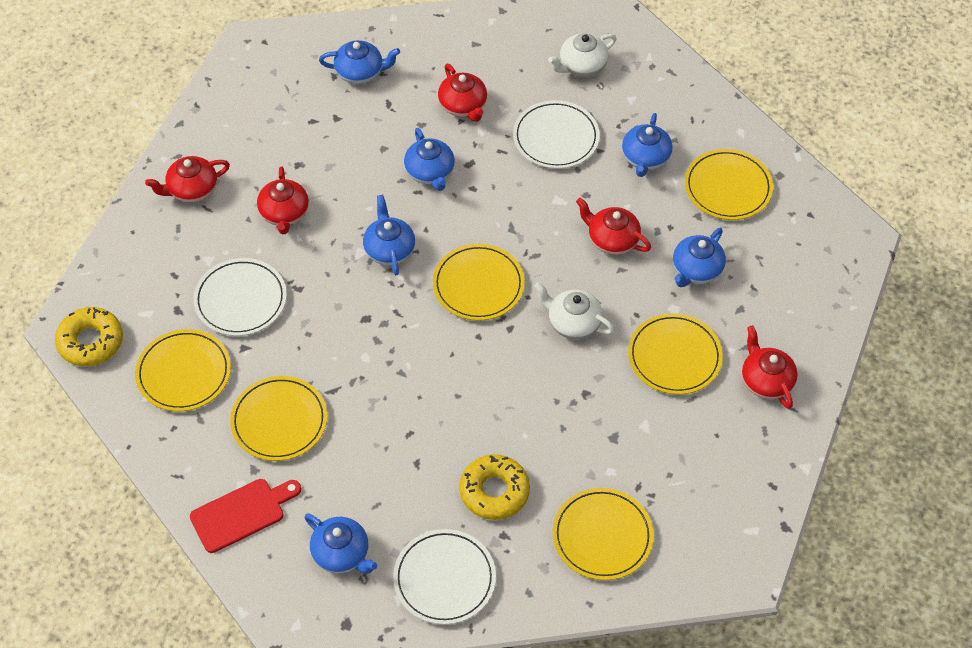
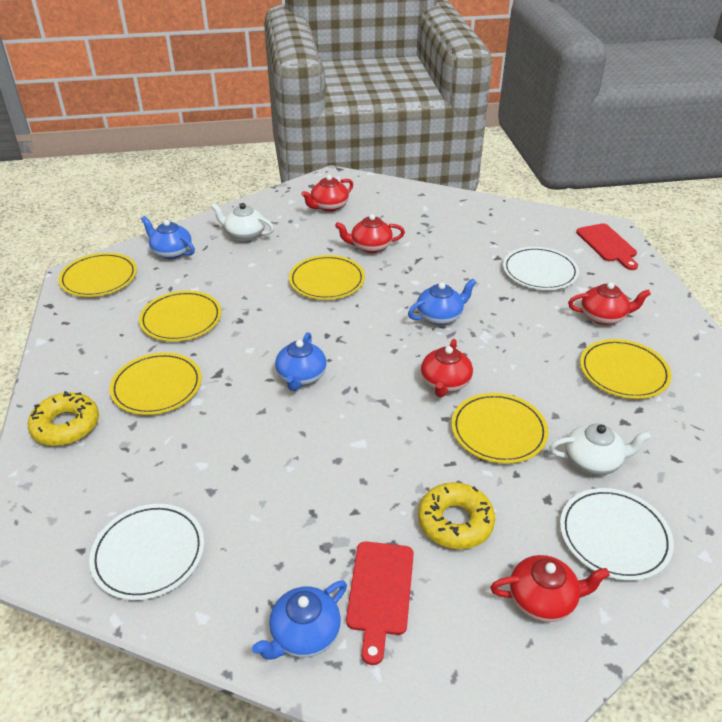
blue teapot: 6 -> 4
red cutting board: 1 -> 2

